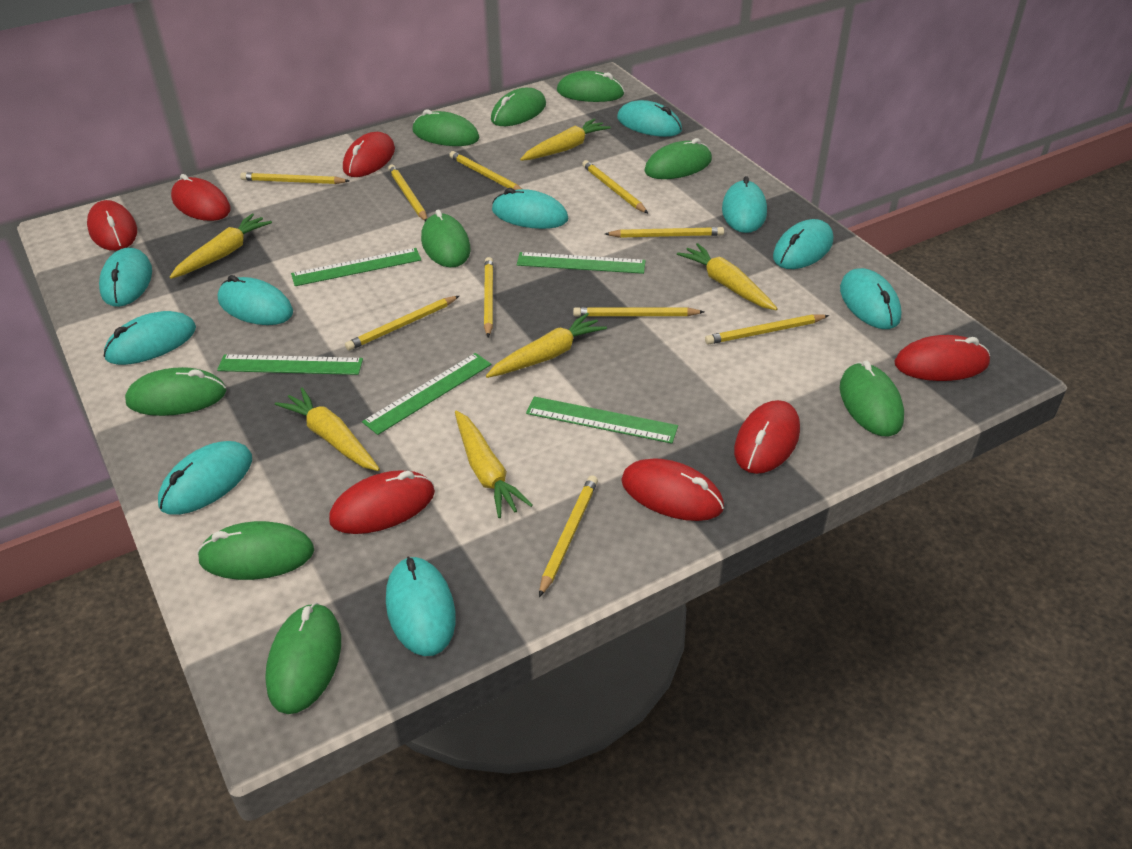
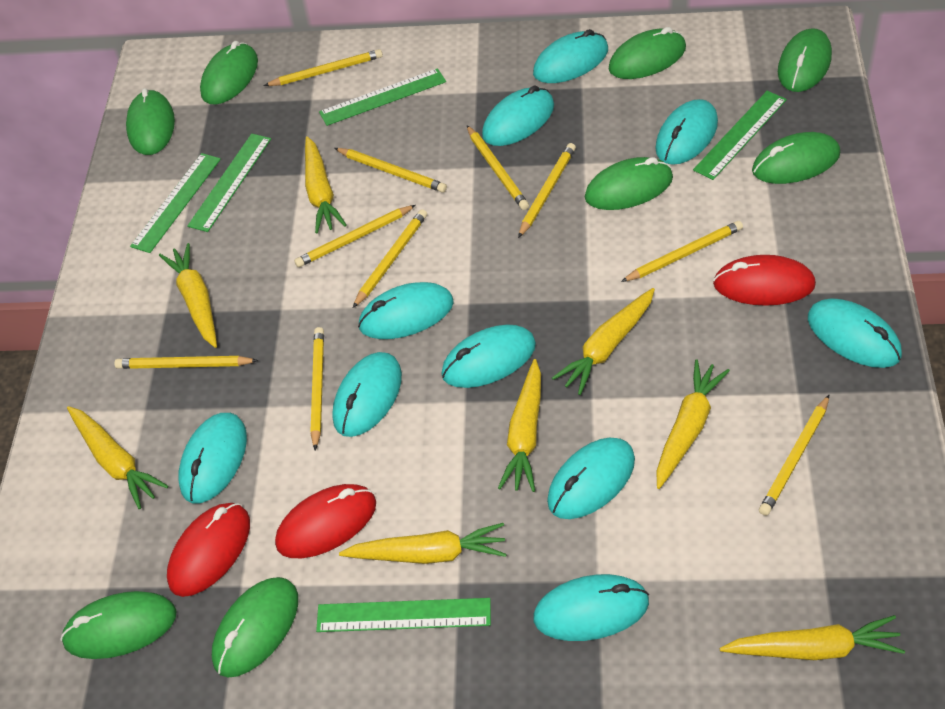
green mouse: 9 -> 8
red mouse: 7 -> 3
yellow carrot: 6 -> 8

